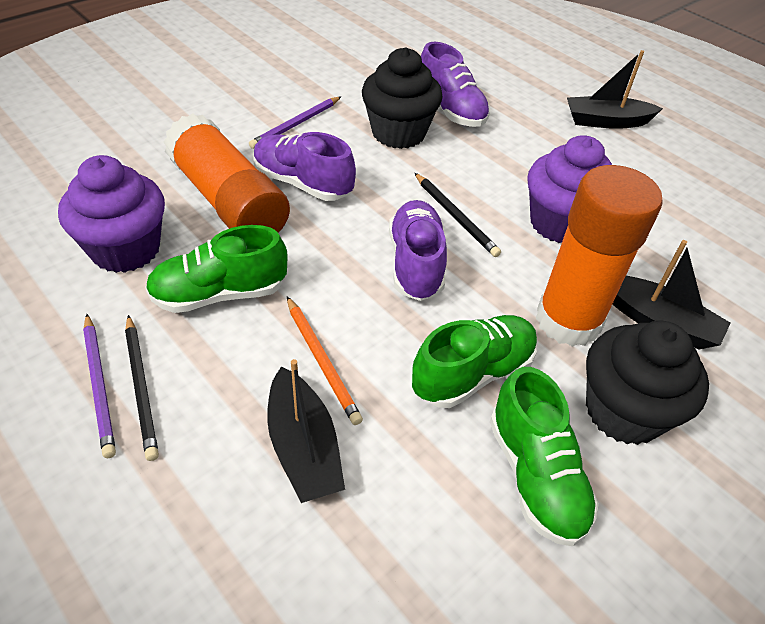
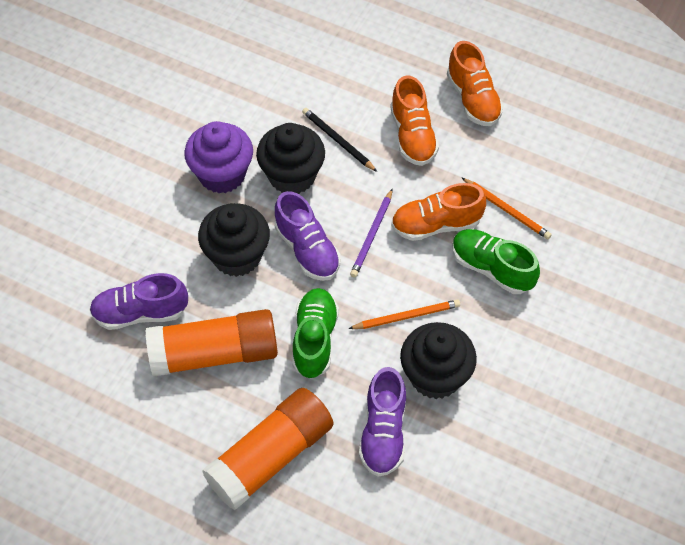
black boat: 3 -> 0
black cupcake: 2 -> 3
black pencil: 2 -> 1
green shoe: 3 -> 2
orange pencil: 1 -> 2
orange shoe: 0 -> 3
purple cupcake: 2 -> 1
purple pencil: 2 -> 1

